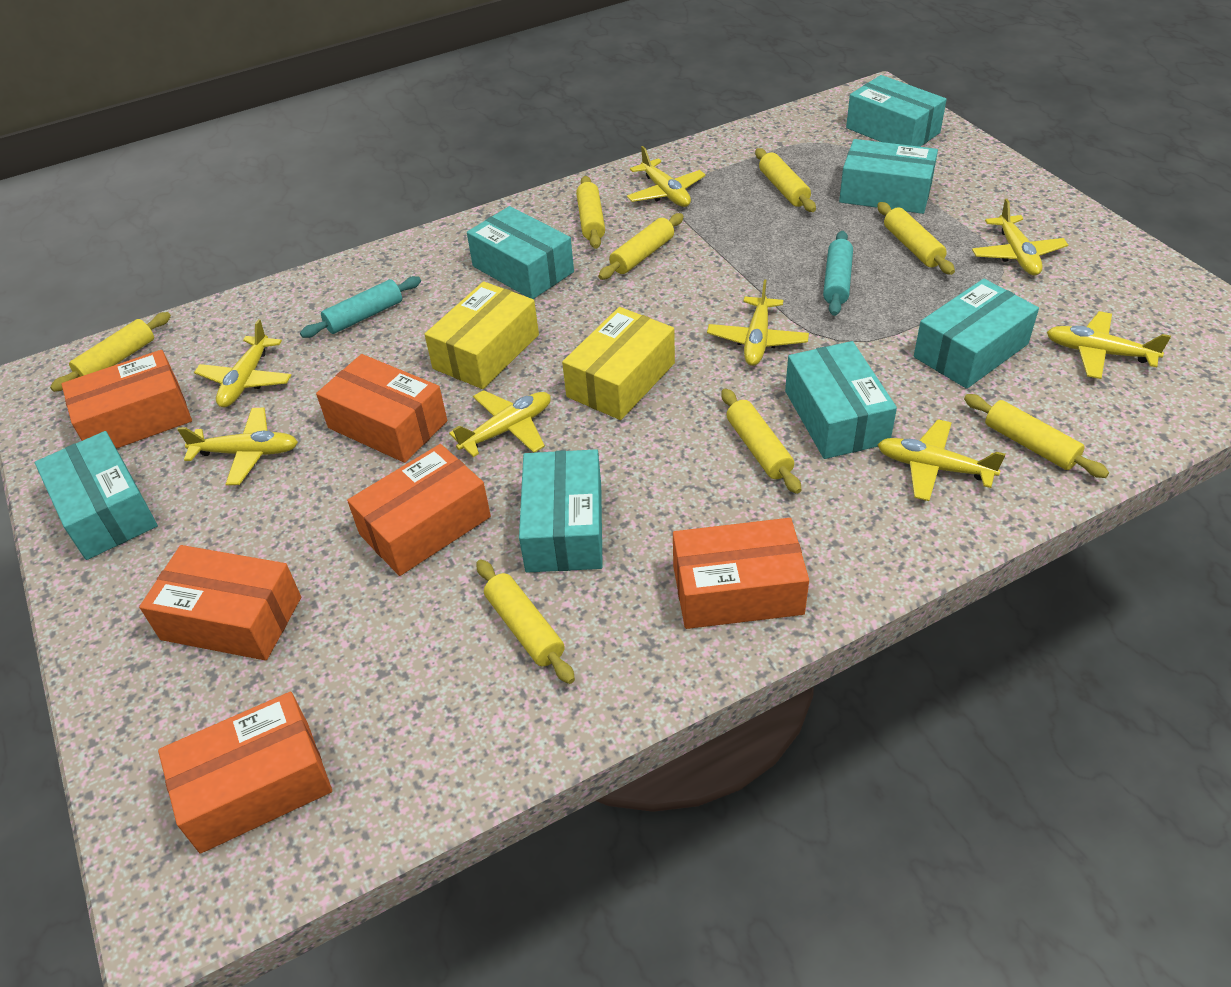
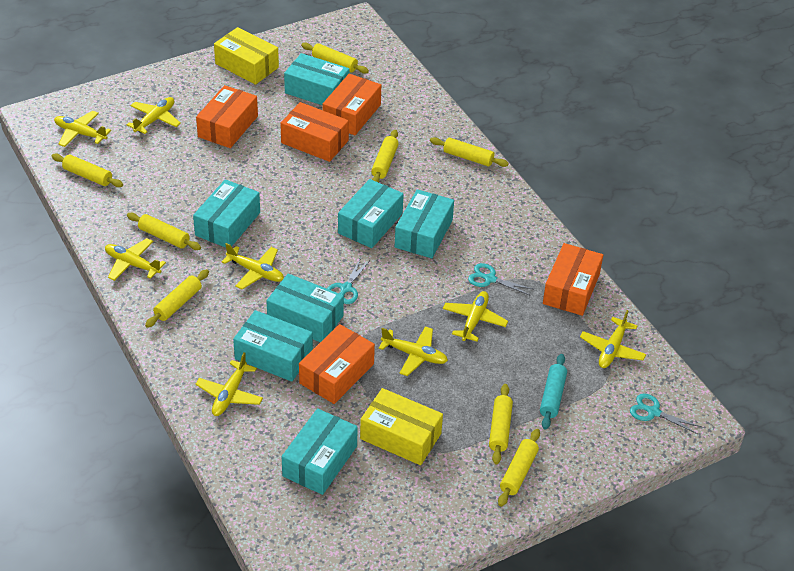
orange box: 6 -> 5
turquoise rolling pin: 2 -> 1
turquoise scissors: 0 -> 3

